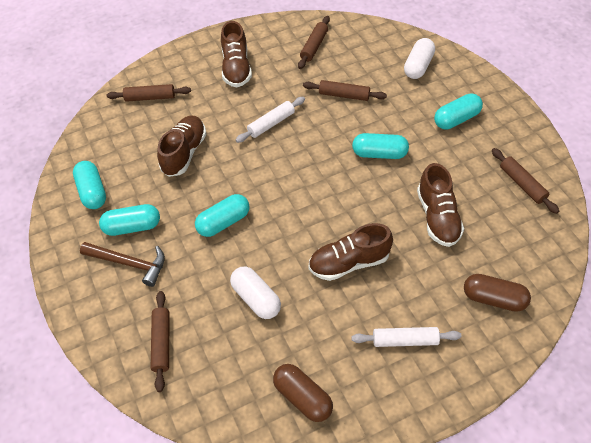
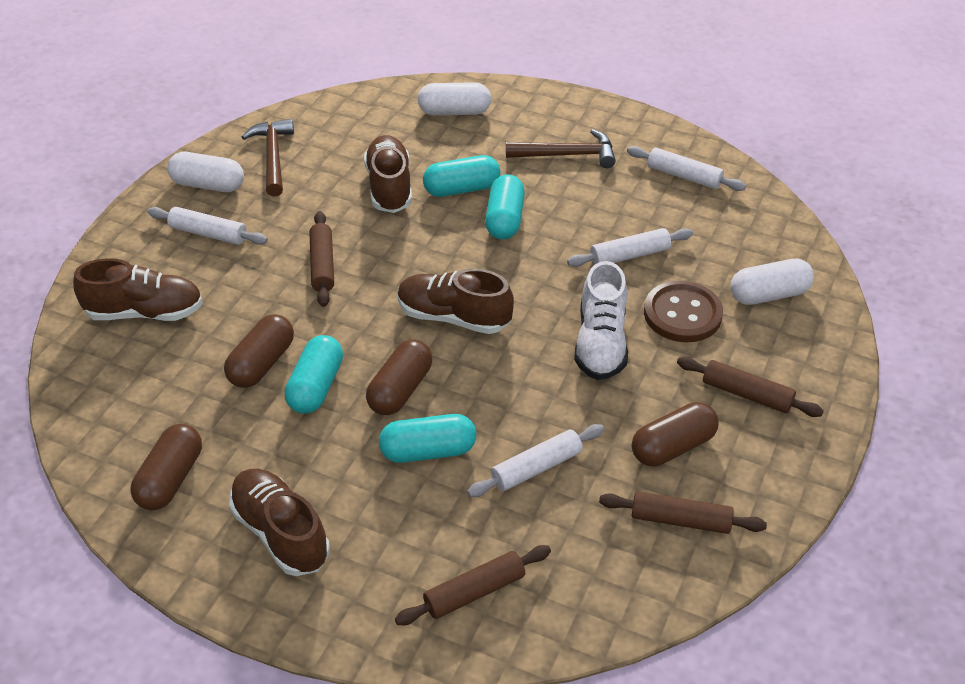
brown button: 0 -> 1
brown capsule: 2 -> 4
brown hammer: 1 -> 2
brown rolling pin: 5 -> 4
turquoise capsule: 5 -> 4
white capsule: 2 -> 3
white rolling pin: 2 -> 4
white shoe: 0 -> 1

